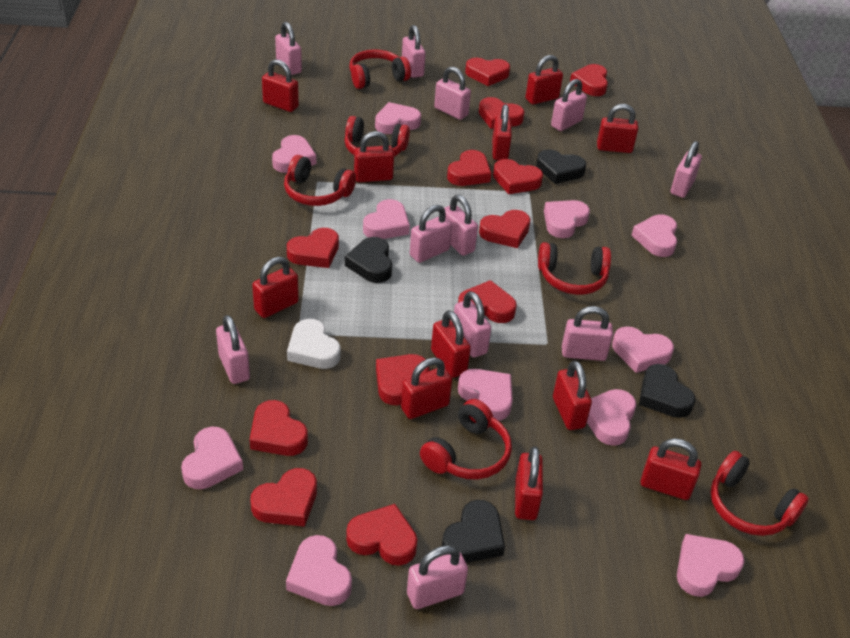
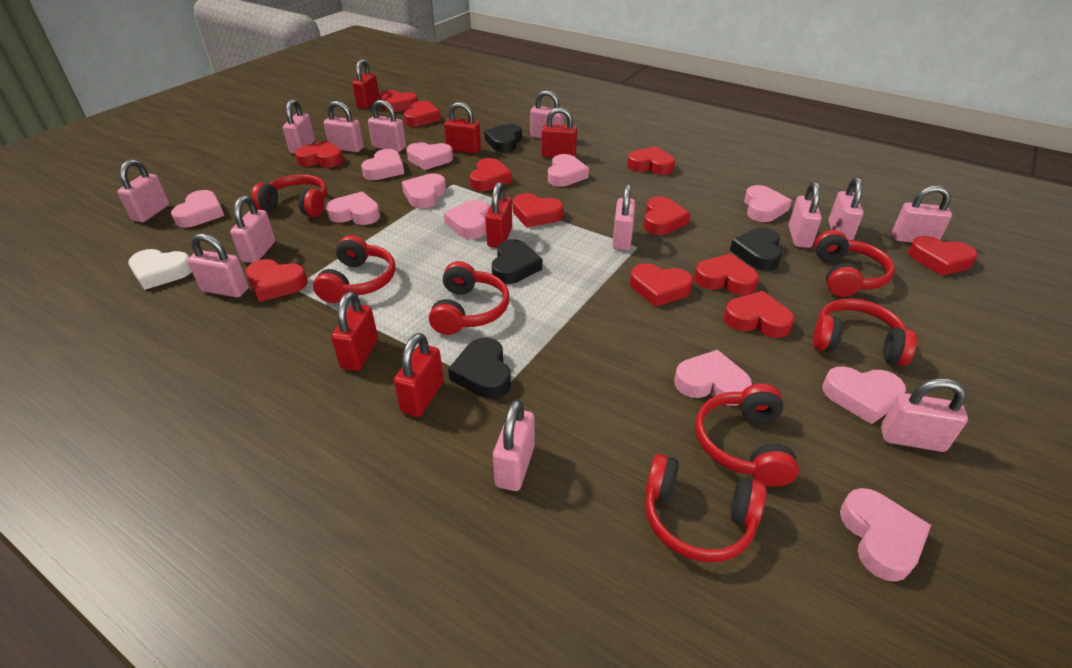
pink padlock: 11 -> 13
red headphones: 6 -> 7
red padlock: 11 -> 6

